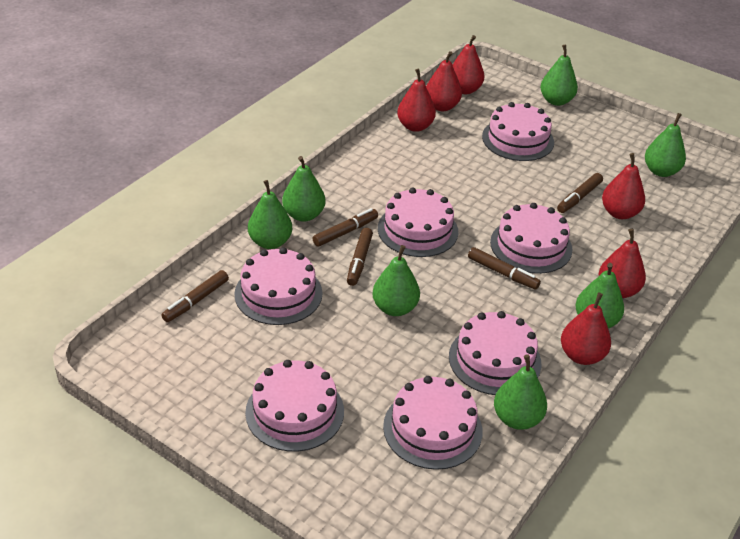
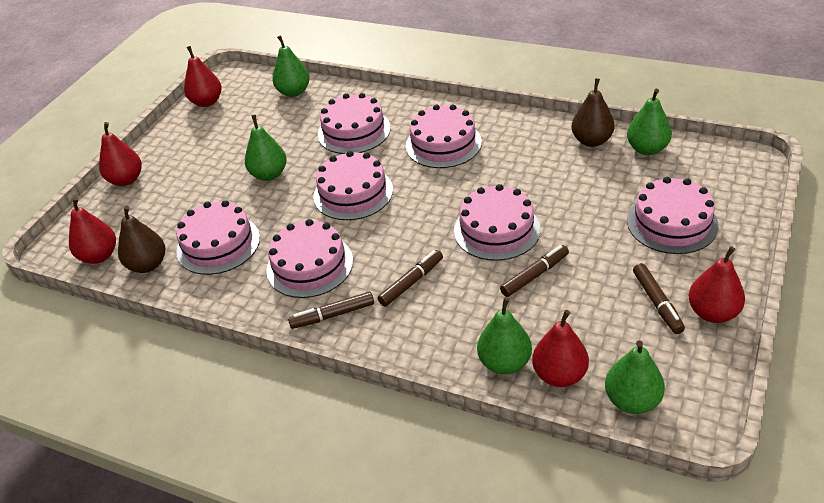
brown marker: 5 -> 4
brown pear: 0 -> 2
green pear: 7 -> 5
red pear: 6 -> 5

